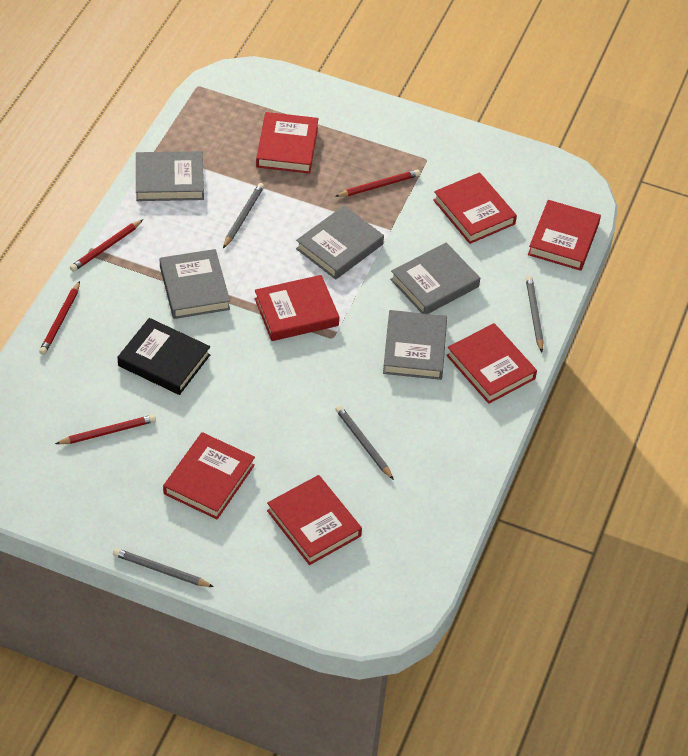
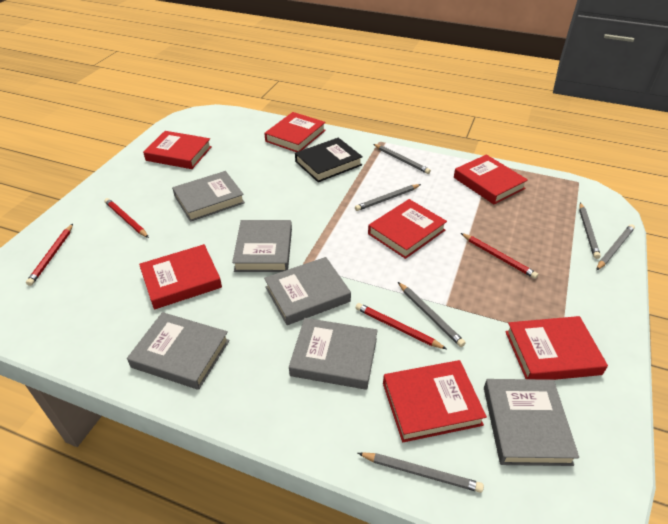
grey book: 5 -> 6
grey pencil: 4 -> 6

